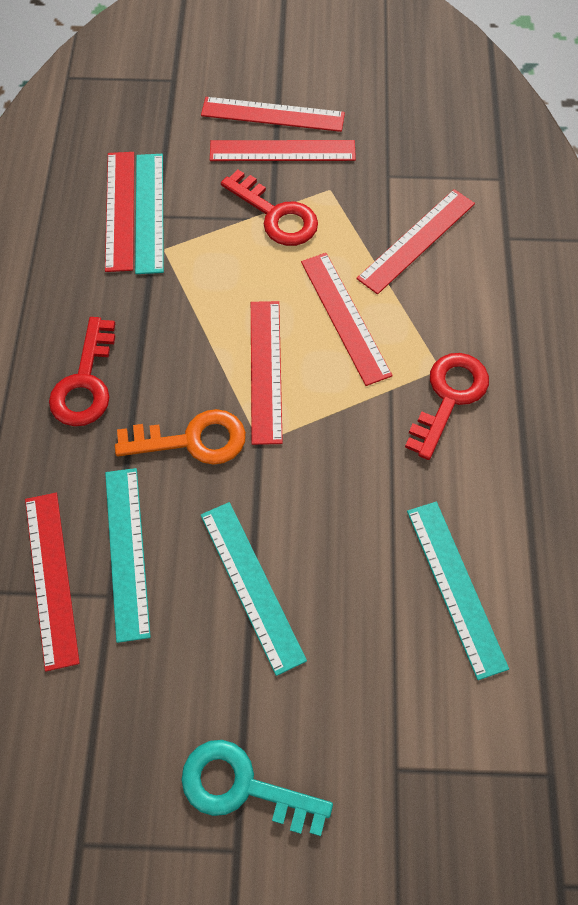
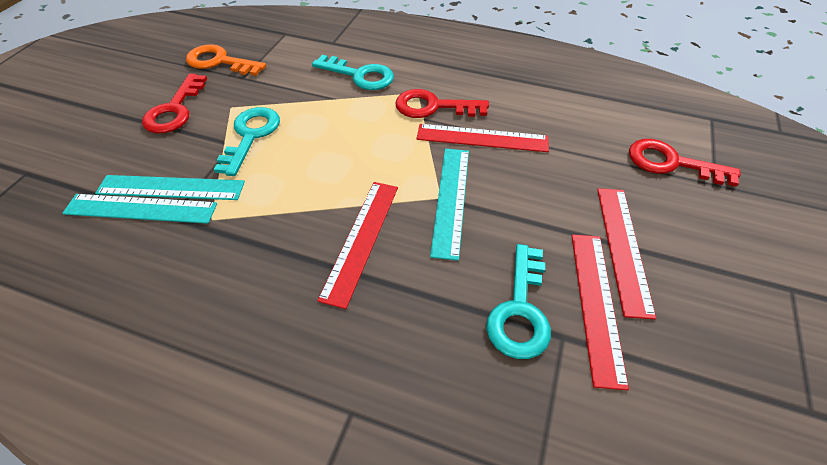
red ruler: 7 -> 4
turquoise key: 1 -> 3
turquoise ruler: 4 -> 3

